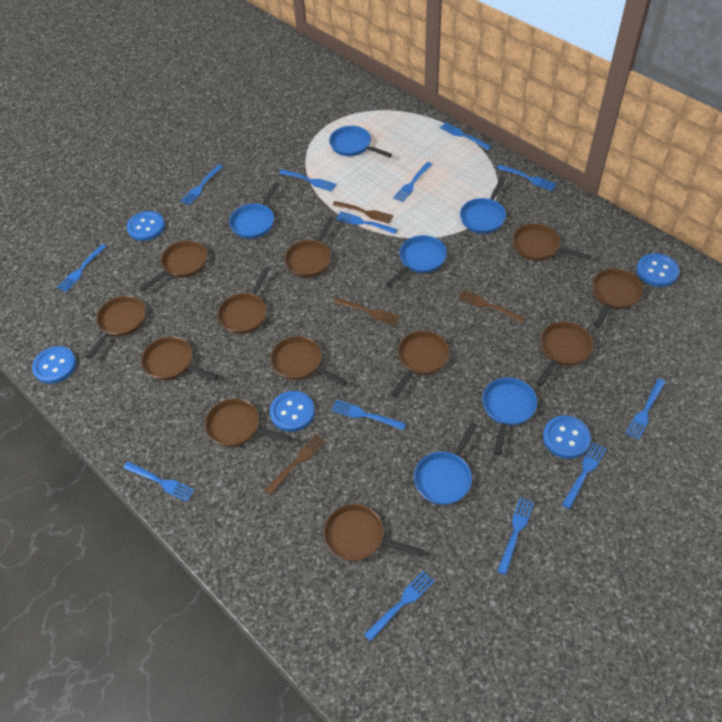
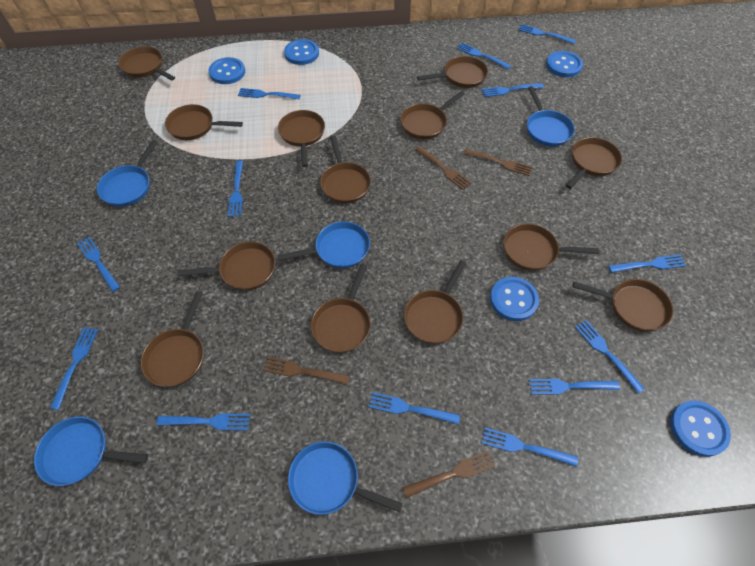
blue pan: 6 -> 5
brown pan: 12 -> 13

